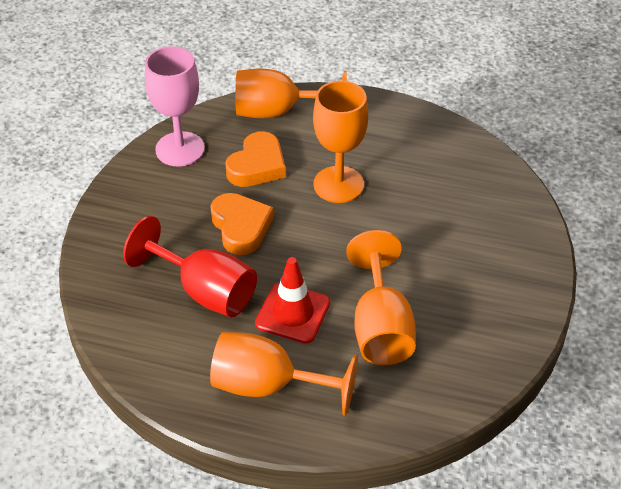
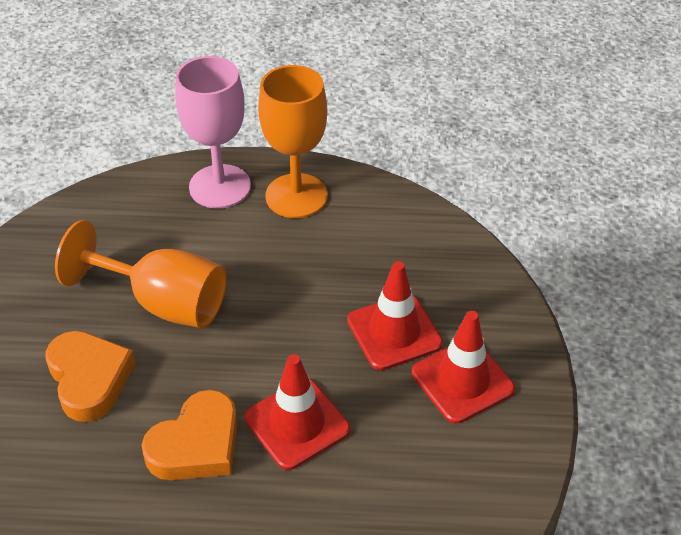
orange goblet: 4 -> 2
red goblet: 1 -> 0
red traffic cone: 1 -> 3

